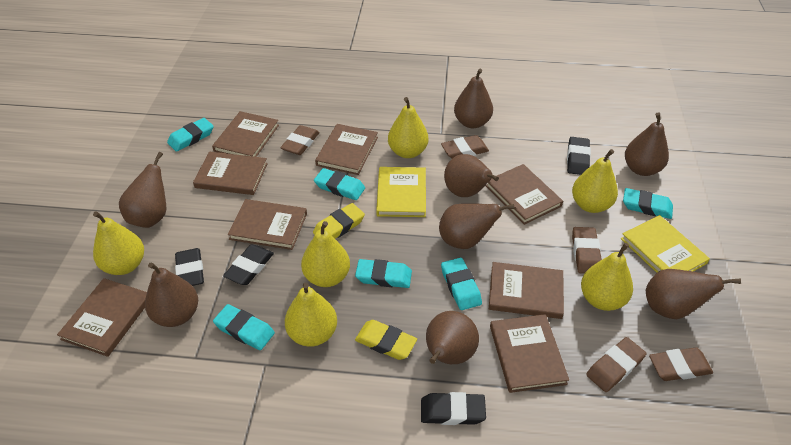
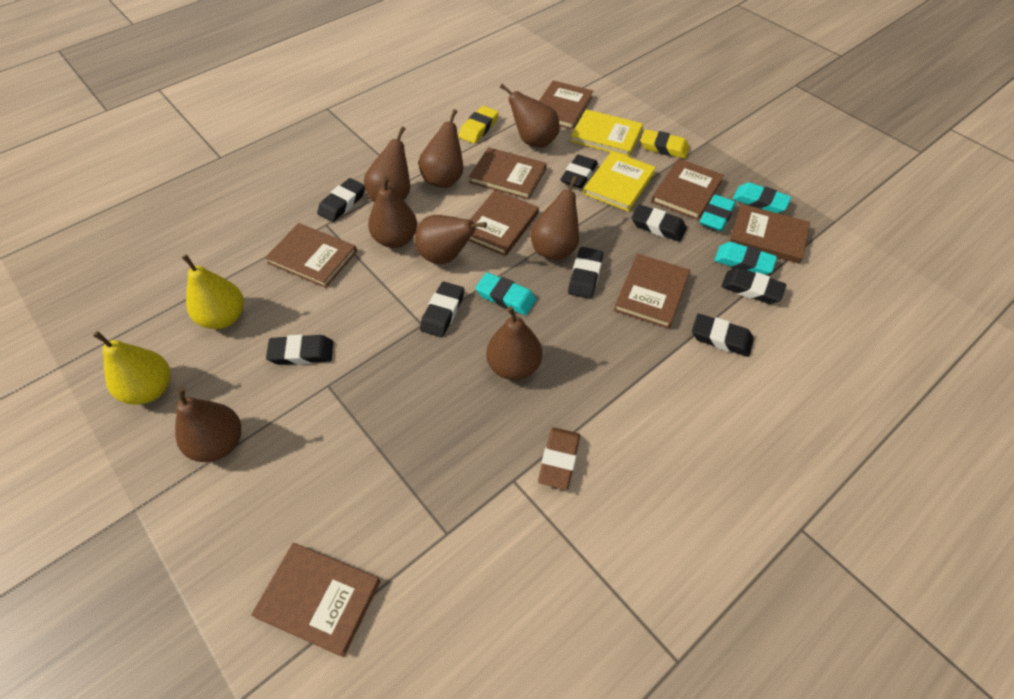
black eraser: 4 -> 8
brown eraser: 5 -> 1
turquoise eraser: 6 -> 4
yellow pear: 6 -> 2

